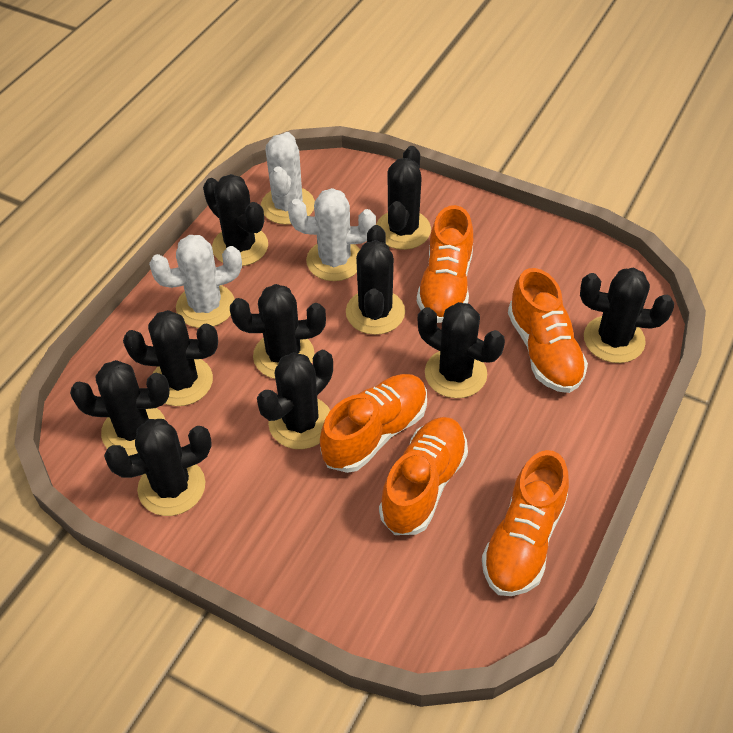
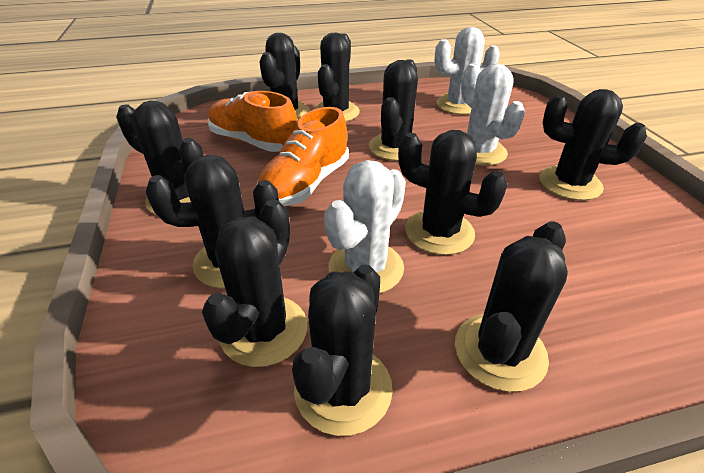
orange shoe: 5 -> 2

